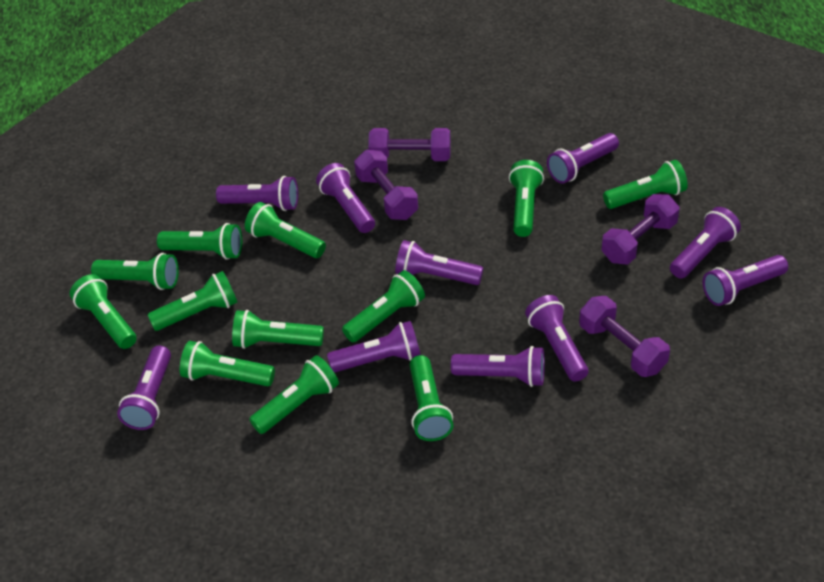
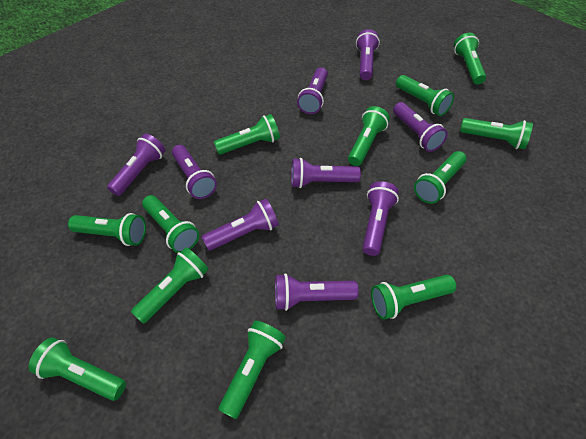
purple dumbbell: 4 -> 0
purple flashlight: 10 -> 9

